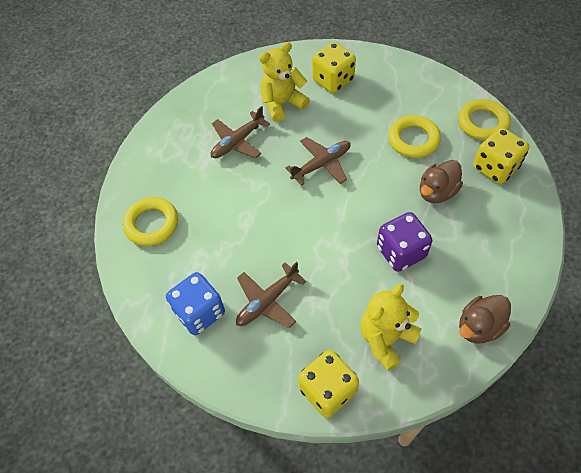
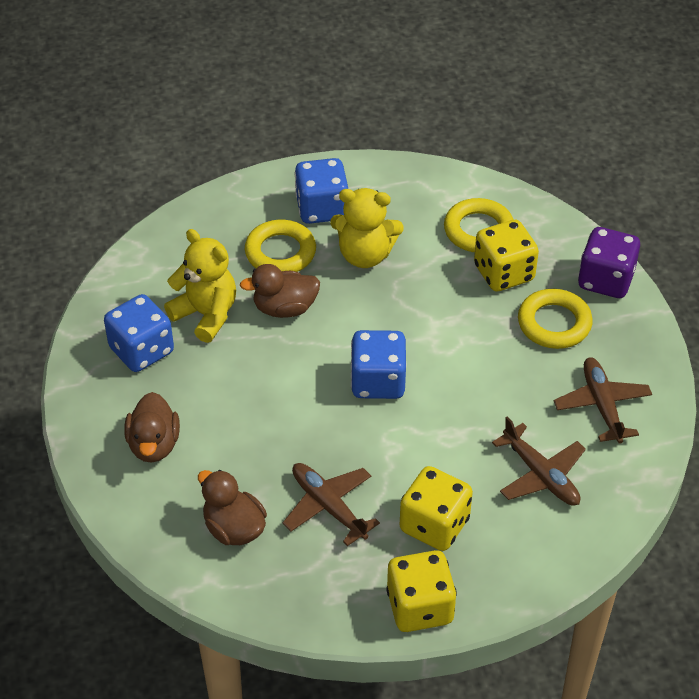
blue dice: 1 -> 3
brown duck: 2 -> 3

